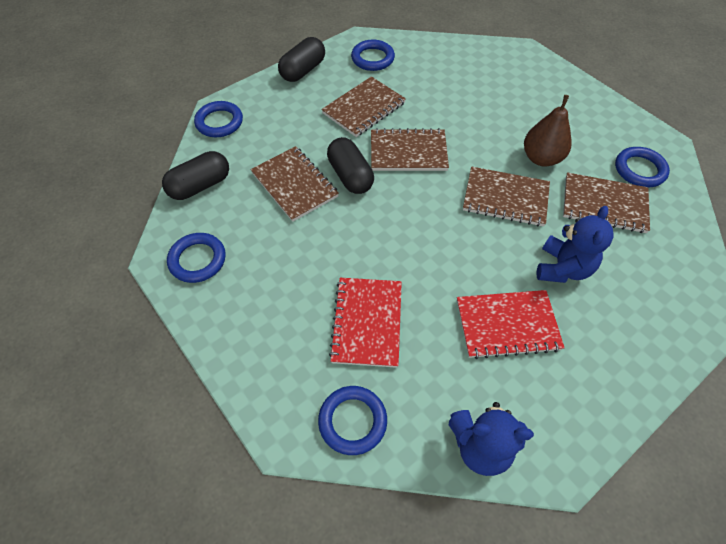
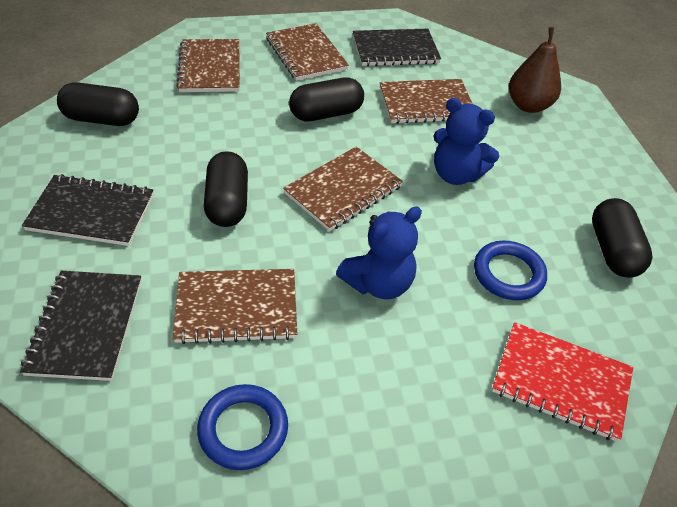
black capsule: 3 -> 4
black notebook: 0 -> 3
blue ring: 5 -> 2
red notebook: 2 -> 1

